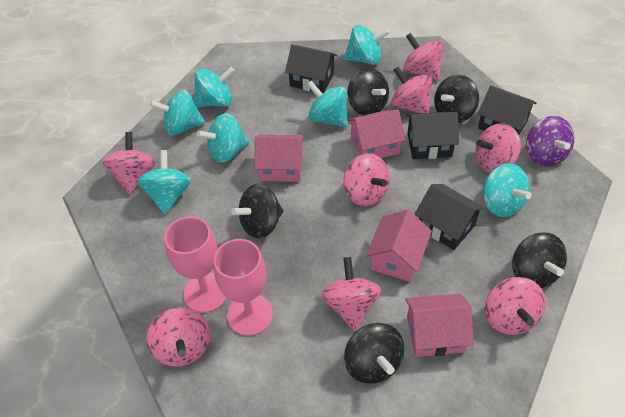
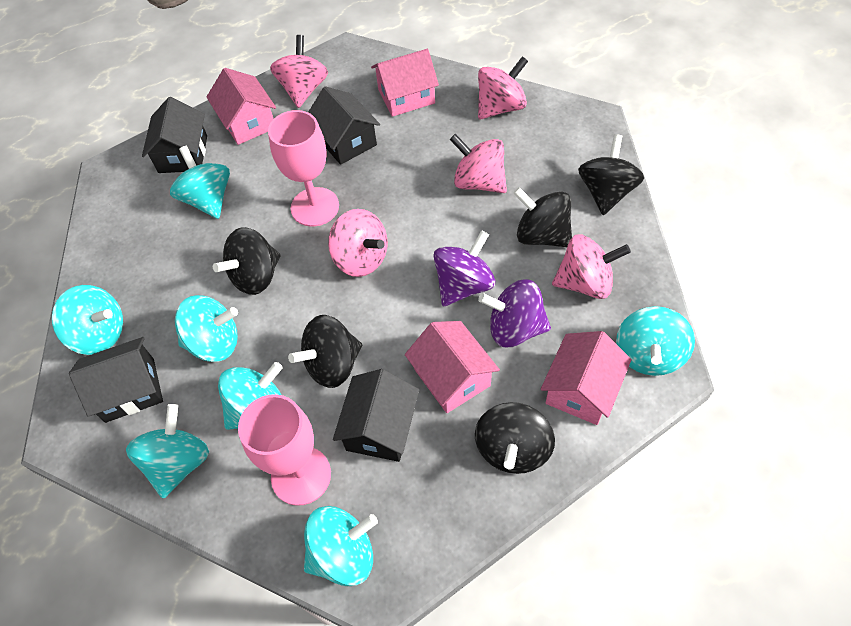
pink spinning top: 8 -> 5
purple spinning top: 1 -> 2

